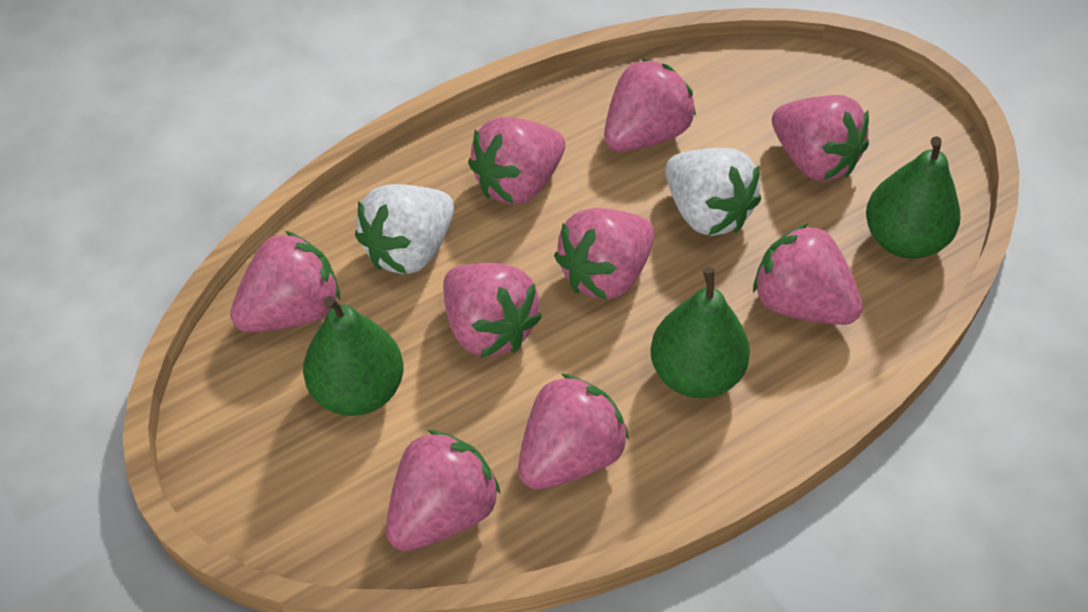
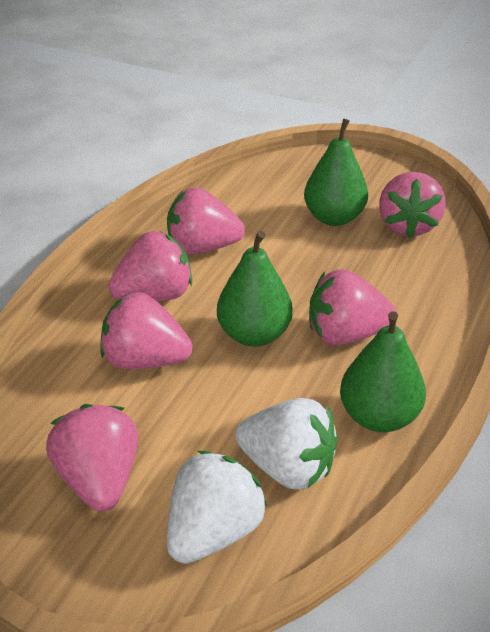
pink strawberry: 9 -> 6

